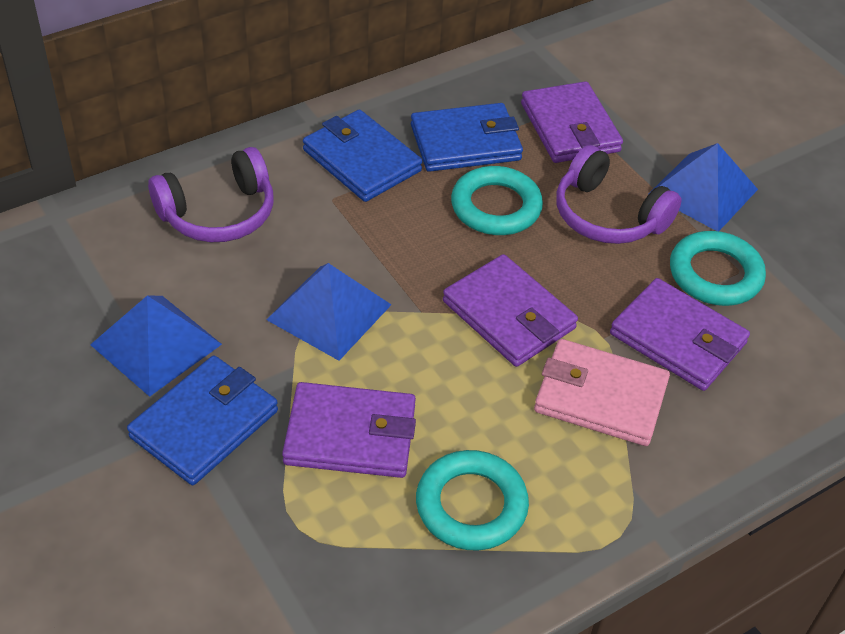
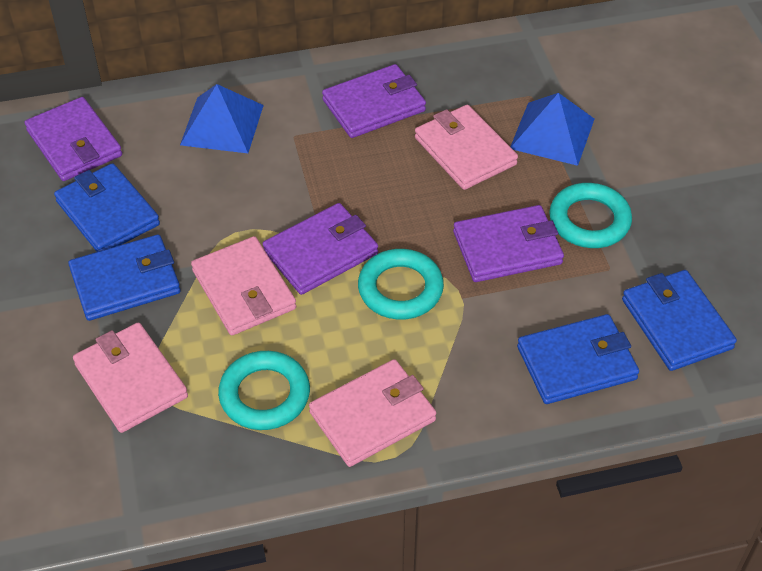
blue pyramid: 3 -> 2
blue wallet: 3 -> 4
pink wallet: 1 -> 4
purple headphones: 2 -> 0

